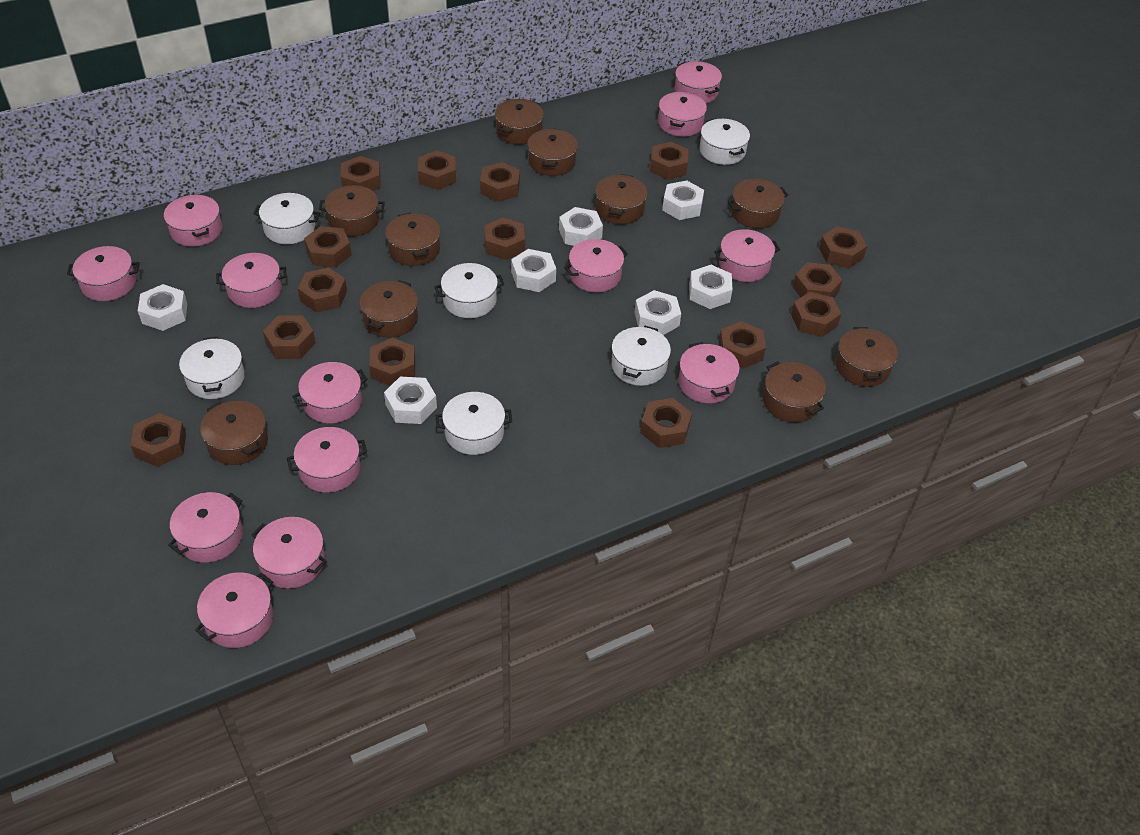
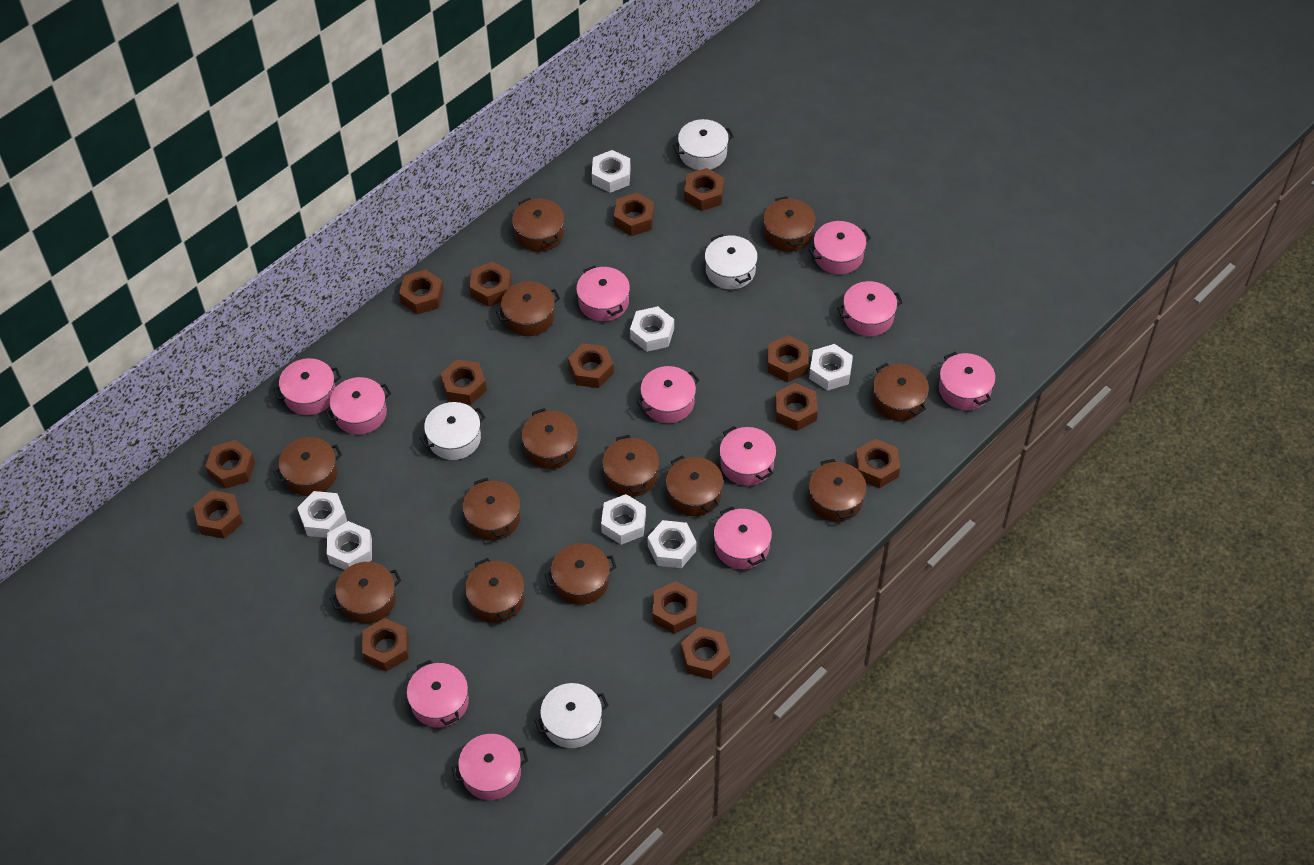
brown nut: 15 -> 14
brown pot: 10 -> 13
pink pot: 13 -> 11
white pot: 6 -> 4

